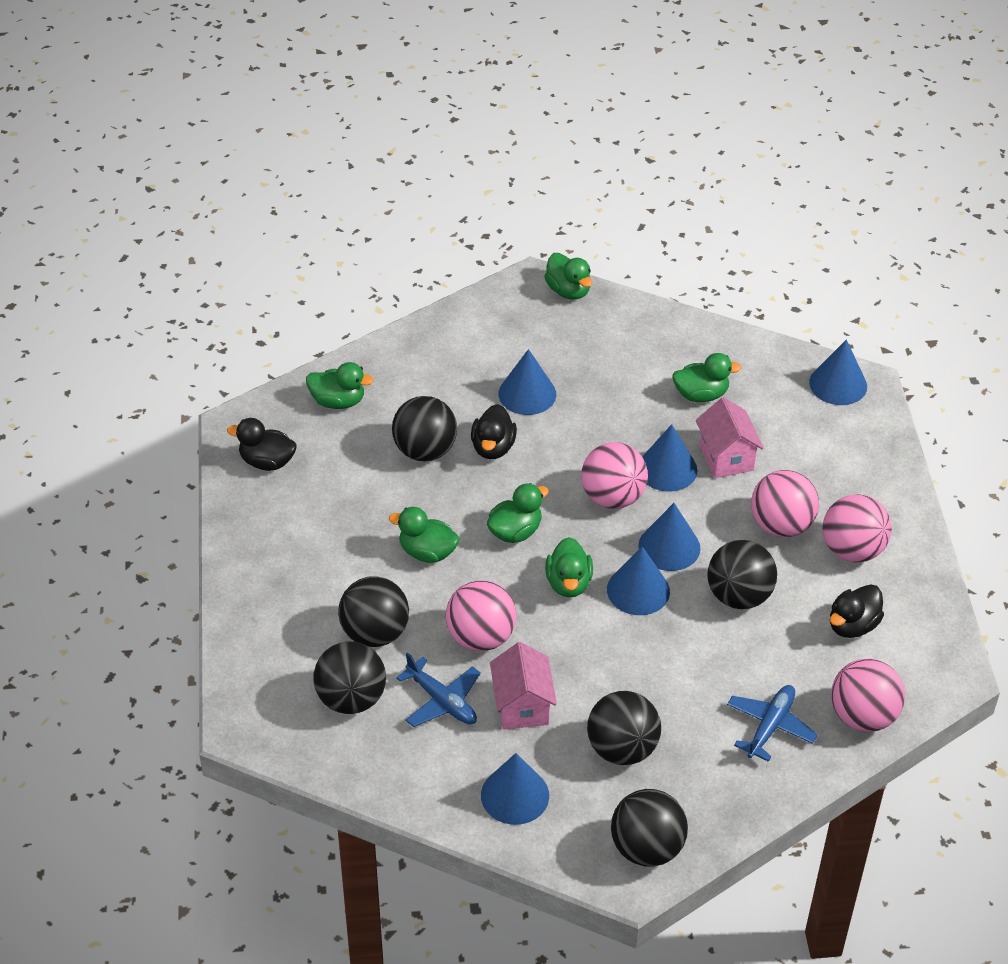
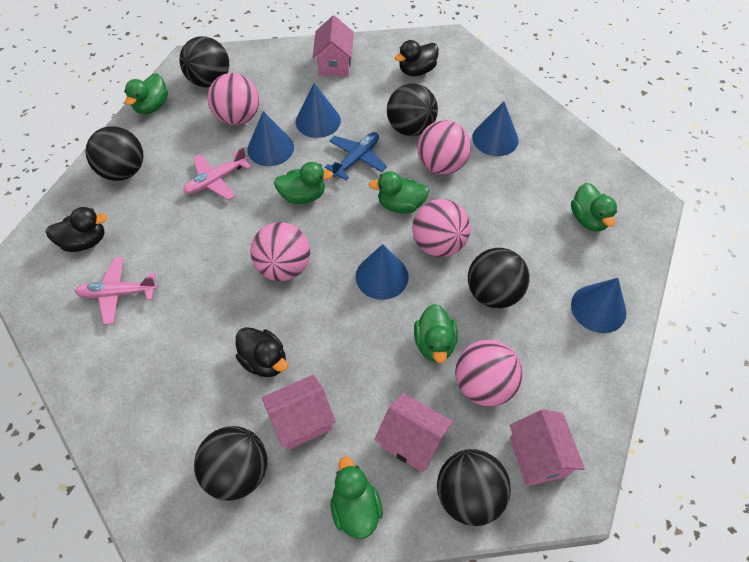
blue cone: 6 -> 5
blue plane: 2 -> 1
pink house: 2 -> 4
pink plane: 0 -> 2

